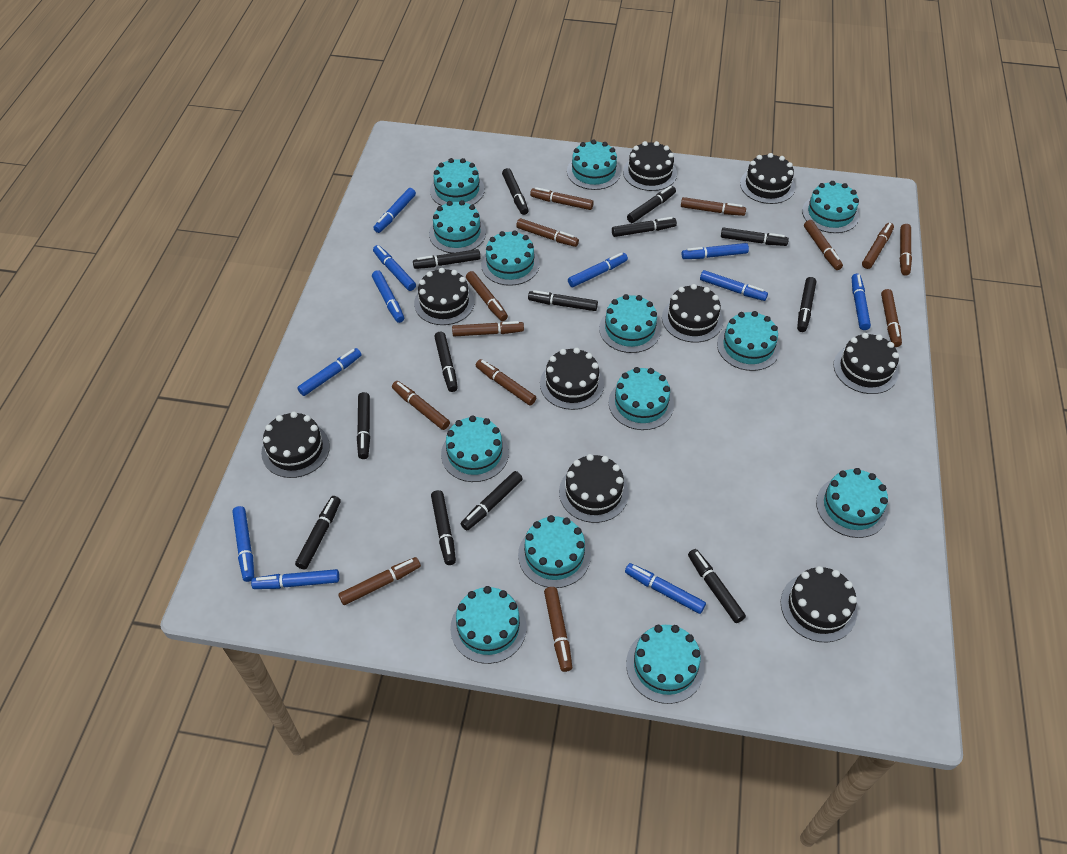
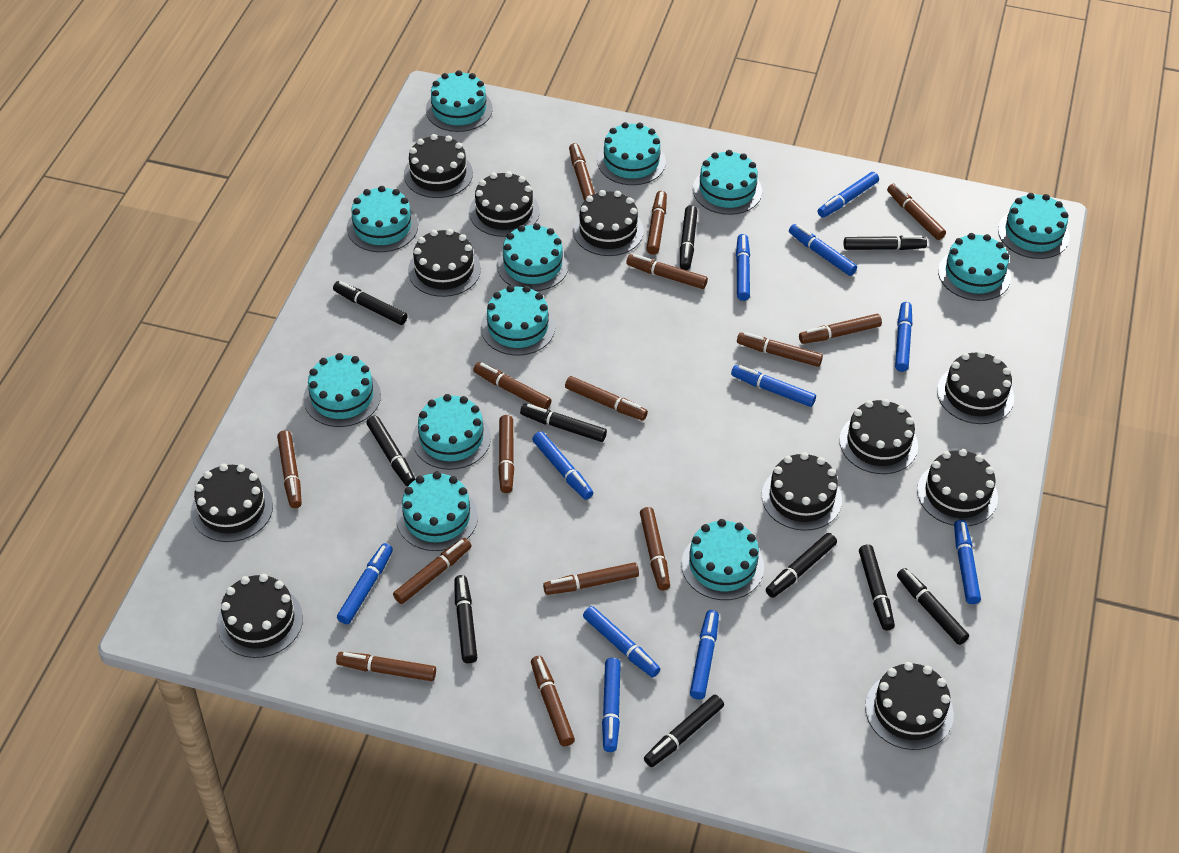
black cake: 9 -> 11
black marker: 13 -> 10
brown marker: 13 -> 15
turquoise cake: 13 -> 12

